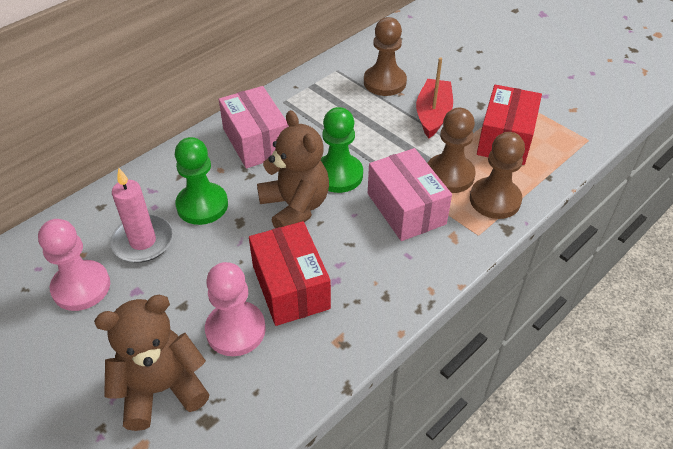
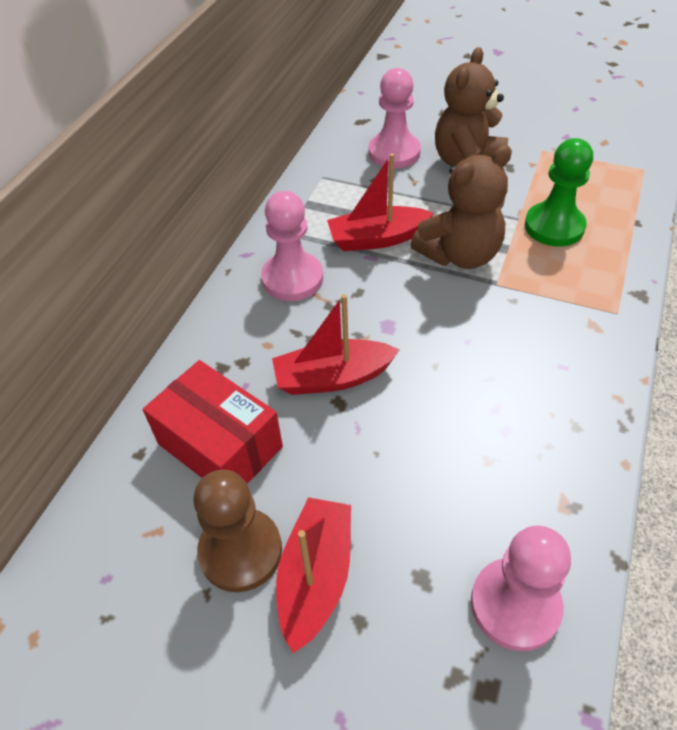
brown pawn: 3 -> 1
green pawn: 2 -> 1
pink box: 2 -> 0
pink candle: 1 -> 0
pink pawn: 2 -> 3
red boat: 1 -> 3
red box: 2 -> 1

